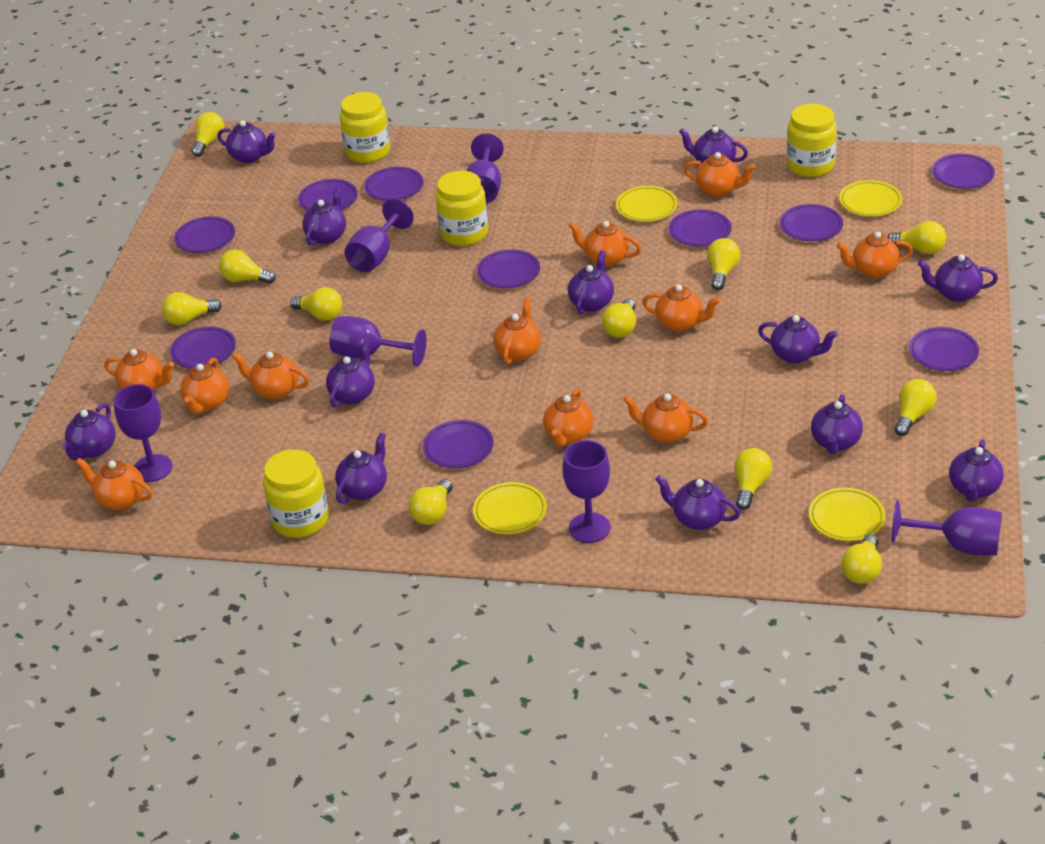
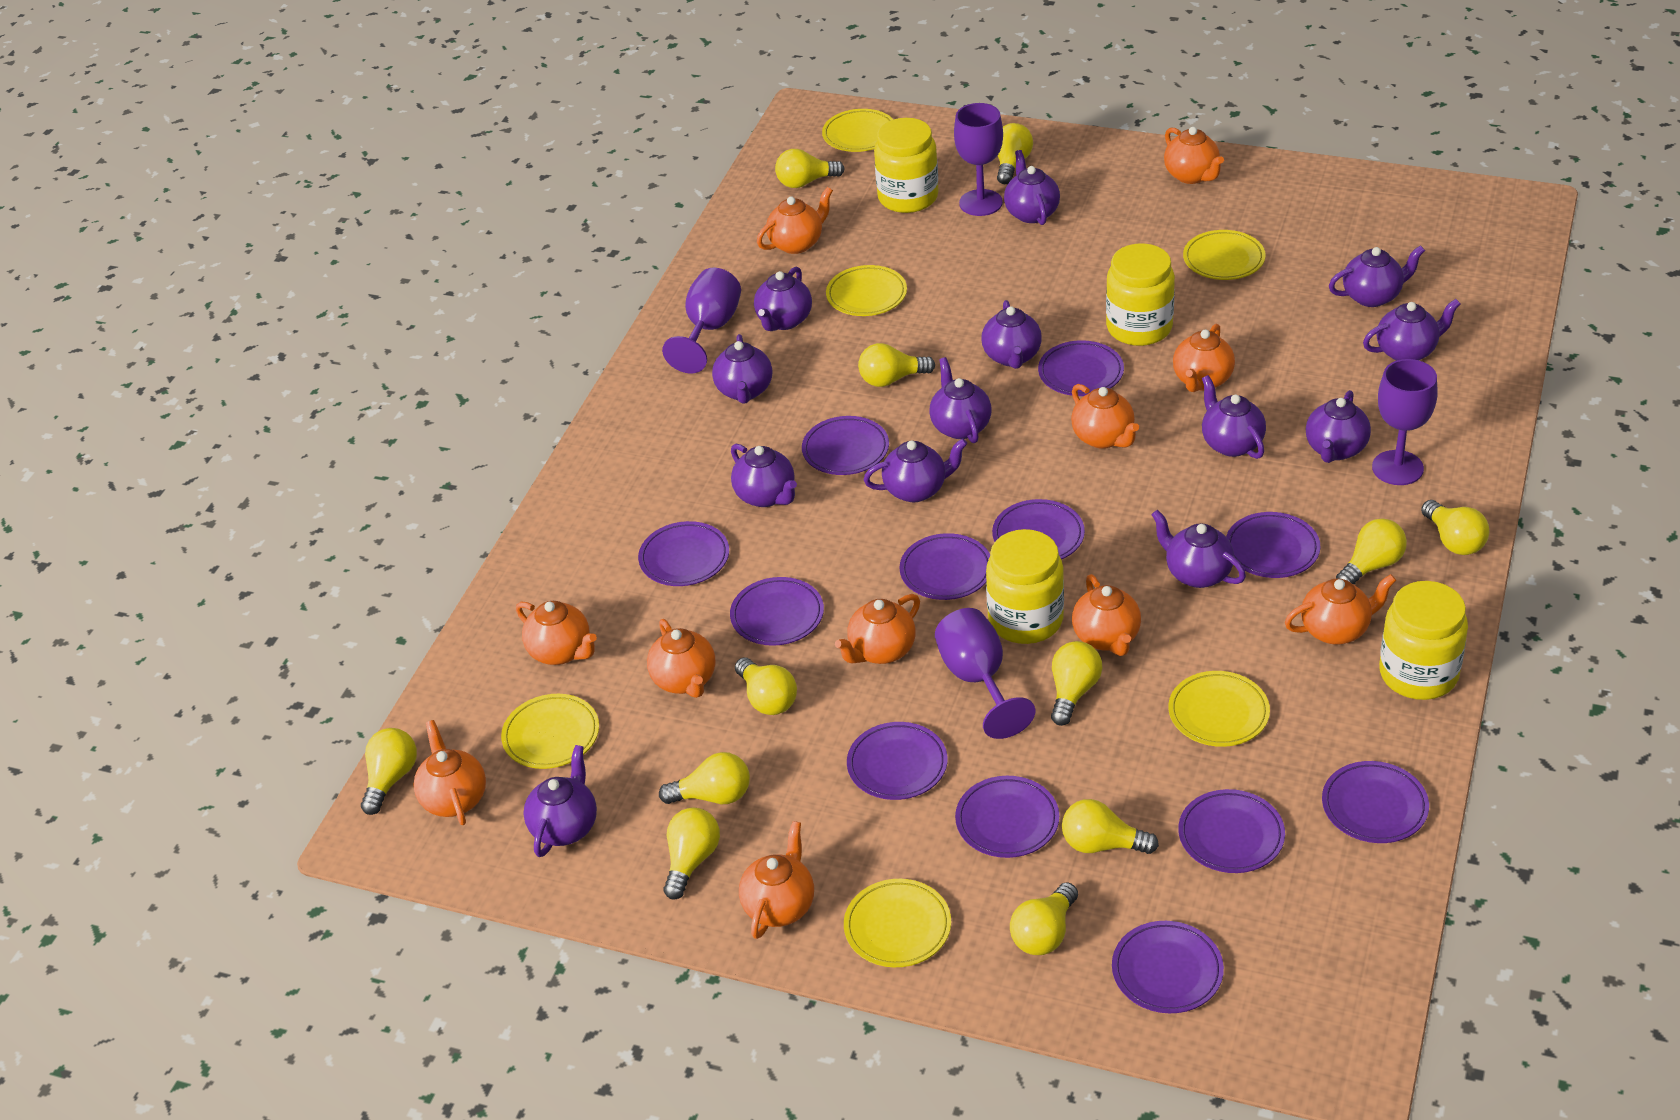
purple goblet: 6 -> 4
purple plate: 10 -> 12
purple teapot: 12 -> 13
yellow light bulb: 11 -> 12
yellow plate: 4 -> 6

